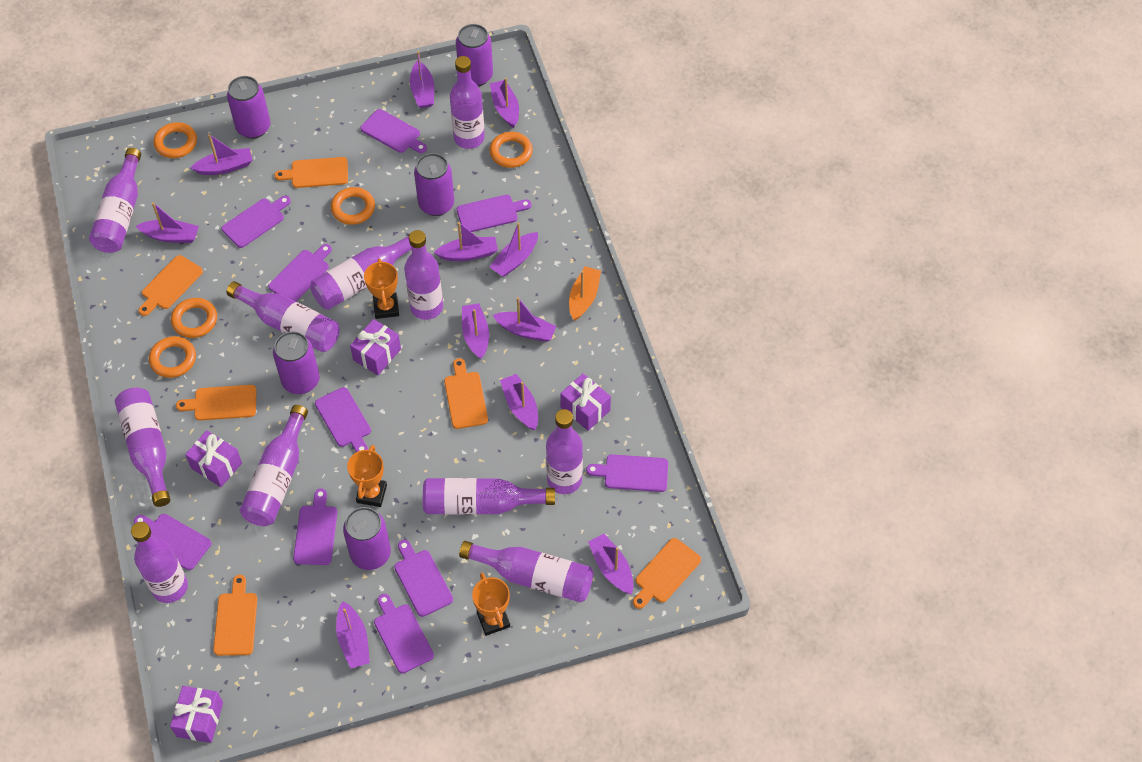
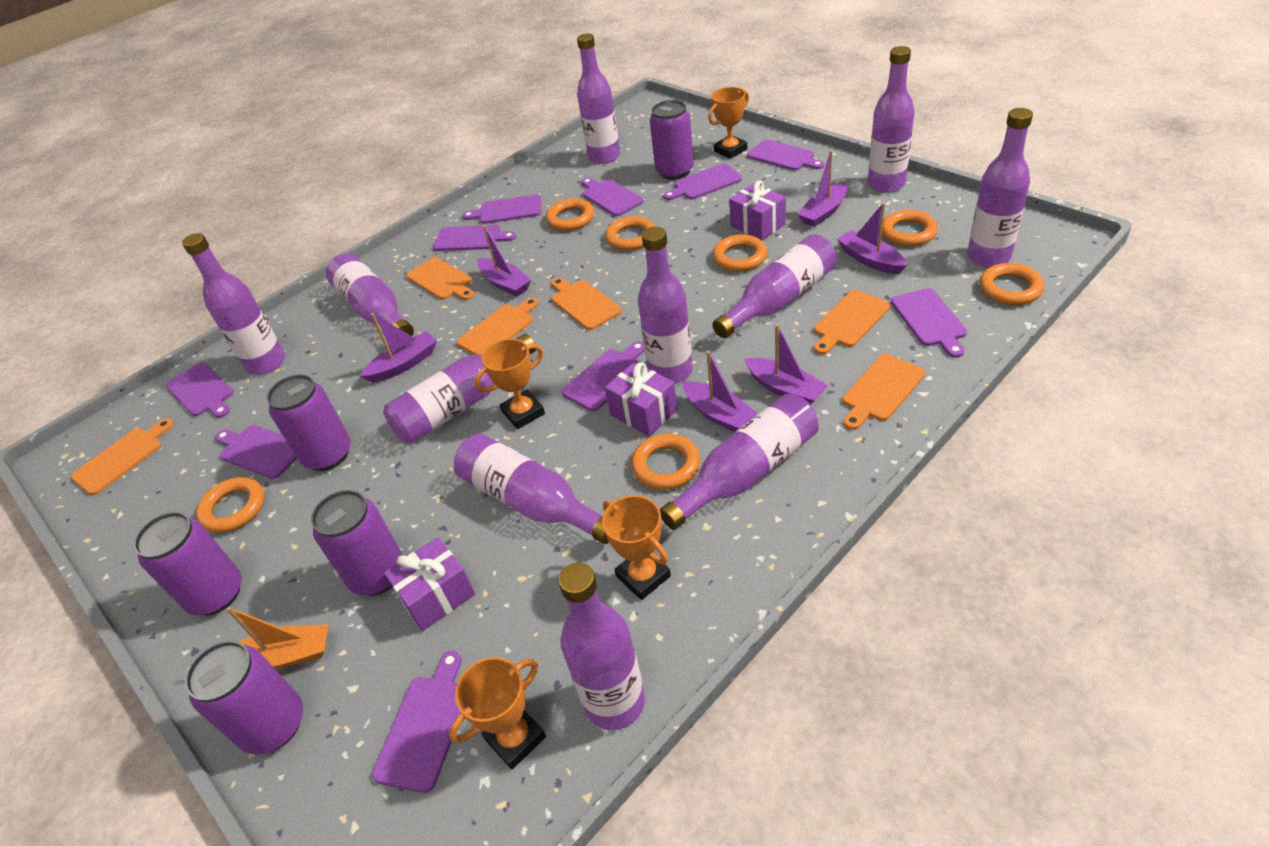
orange ring: 5 -> 7
orange trophy: 3 -> 4
purple boat: 11 -> 6
purple gift: 4 -> 3

